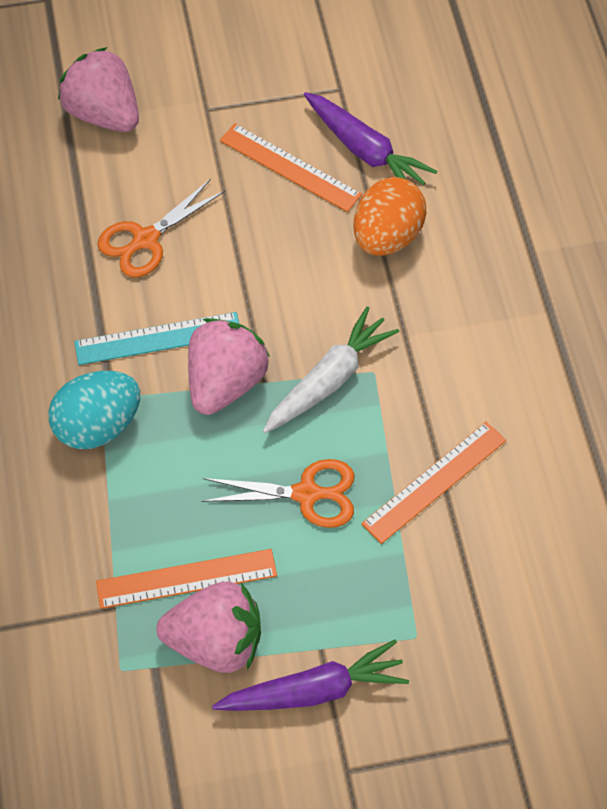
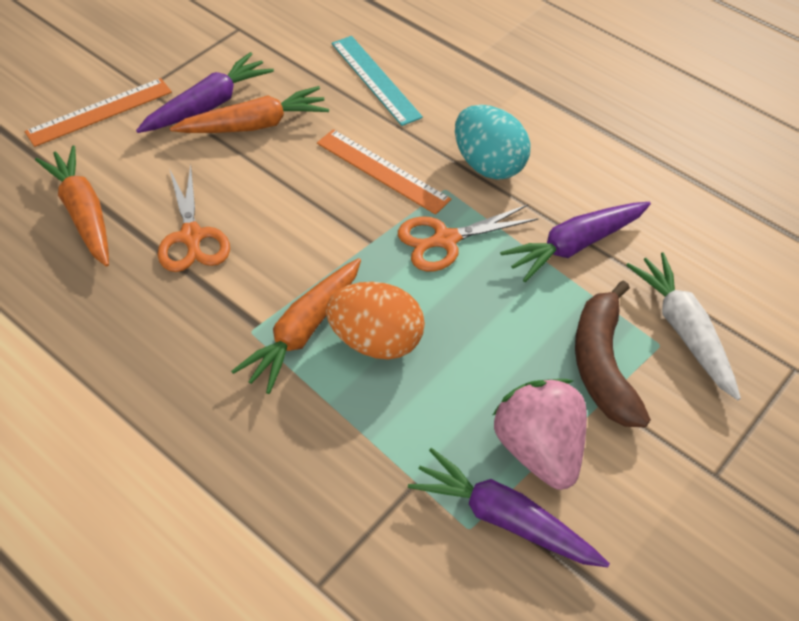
brown banana: 0 -> 1
orange carrot: 0 -> 3
orange ruler: 3 -> 2
pink strawberry: 3 -> 1
purple carrot: 2 -> 3

